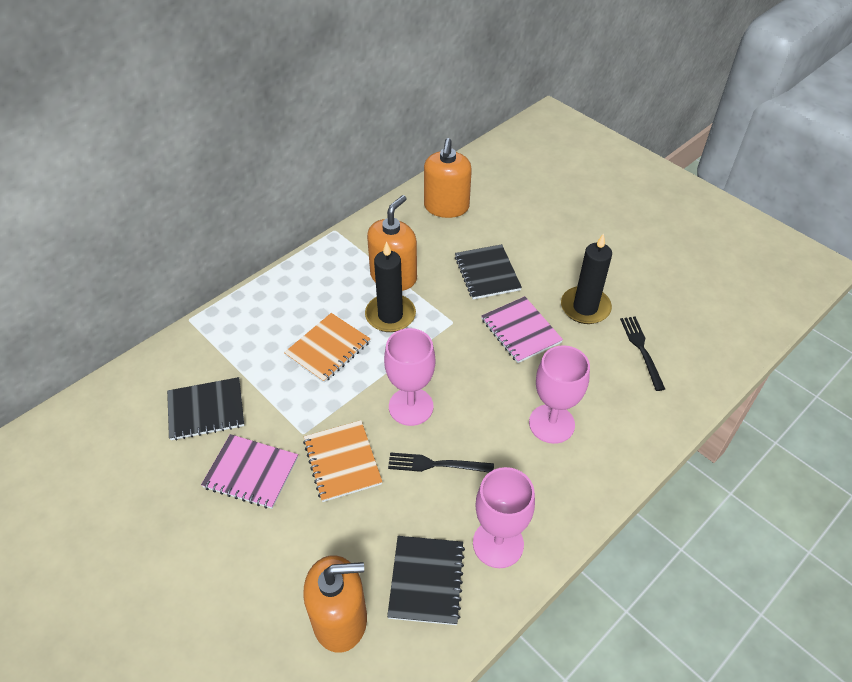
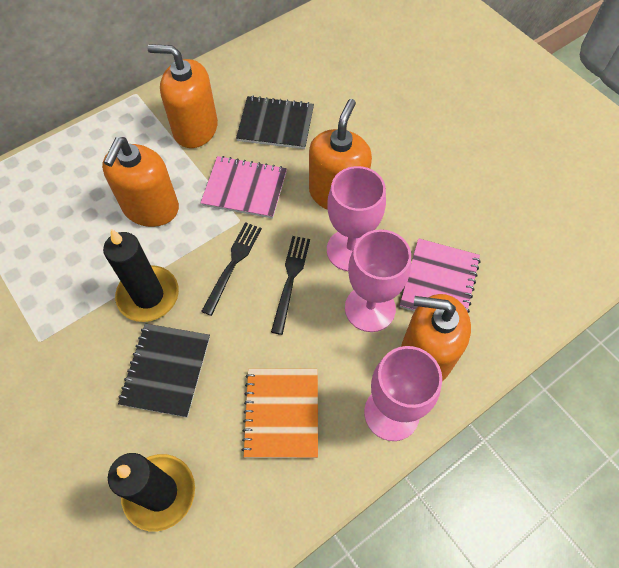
black notebook: 3 -> 2
orange notebook: 2 -> 1
orange soap dispenser: 3 -> 4

